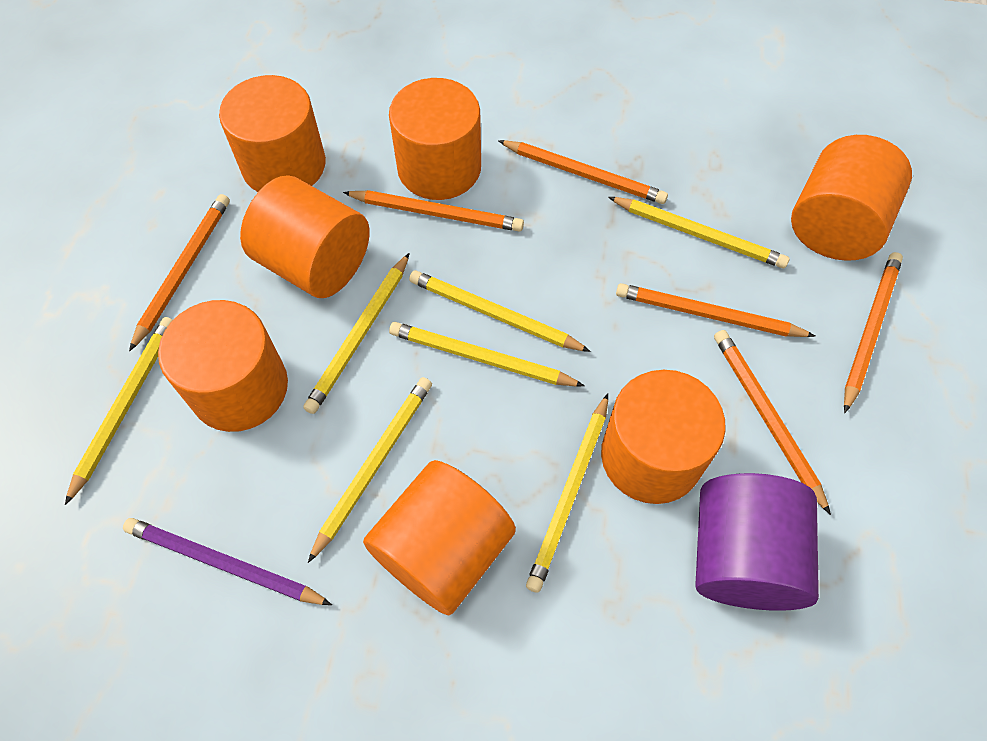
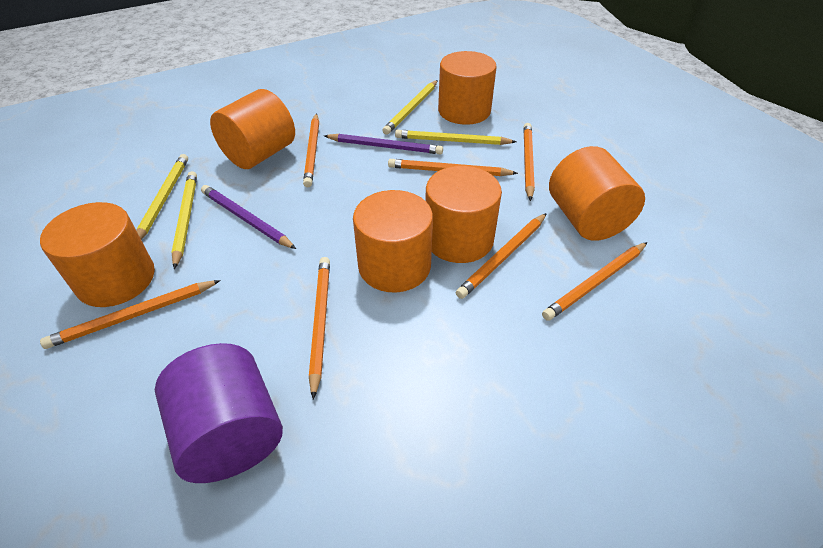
orange cylinder: 7 -> 6
orange pencil: 6 -> 7
purple pencil: 1 -> 2
yellow pencil: 7 -> 4

